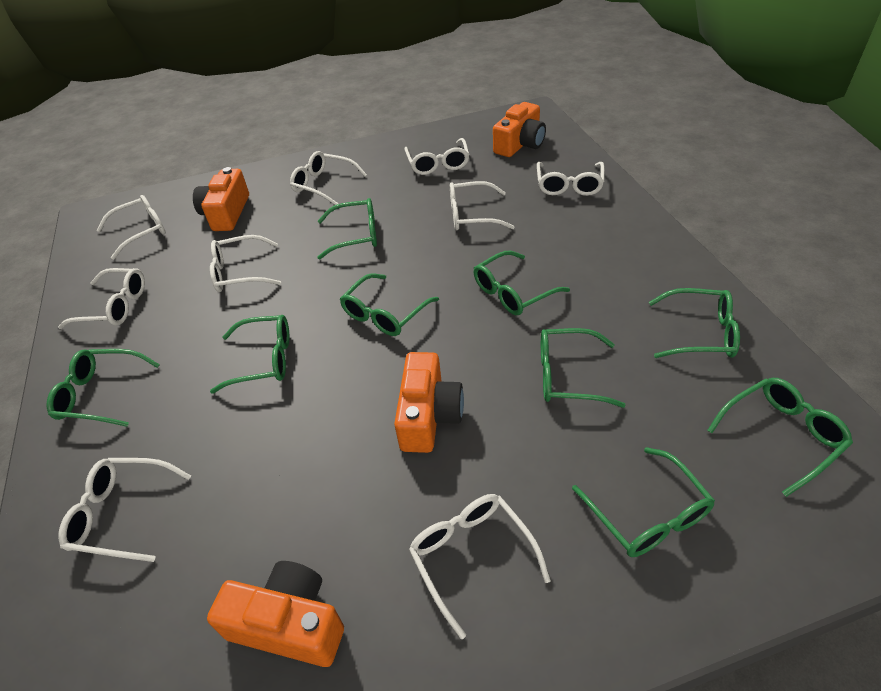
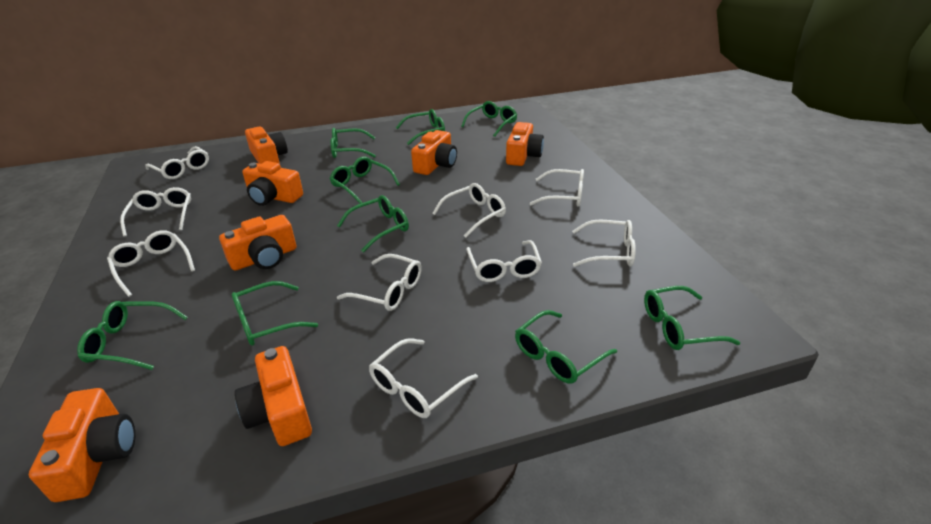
orange camera: 4 -> 7

